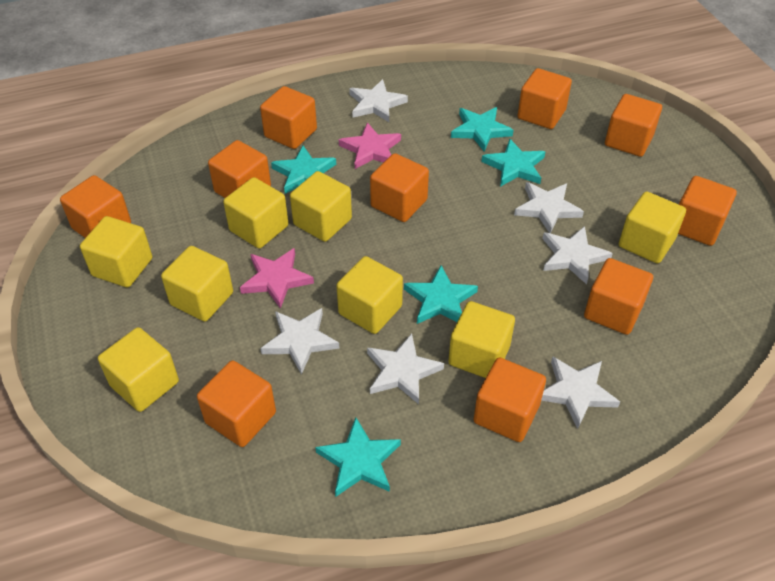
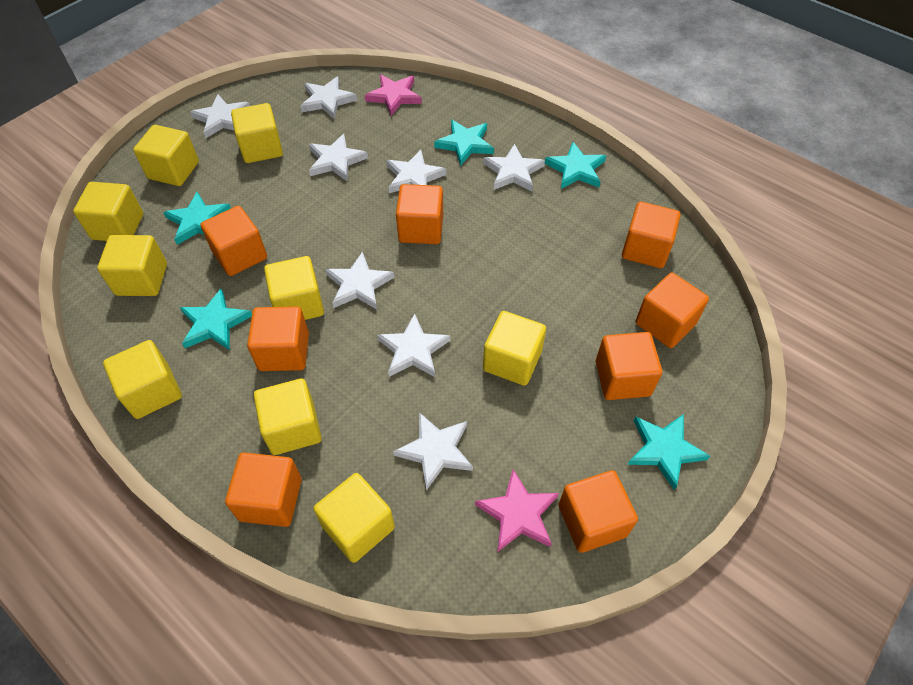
orange cube: 10 -> 8
white star: 6 -> 8
yellow cube: 8 -> 9

